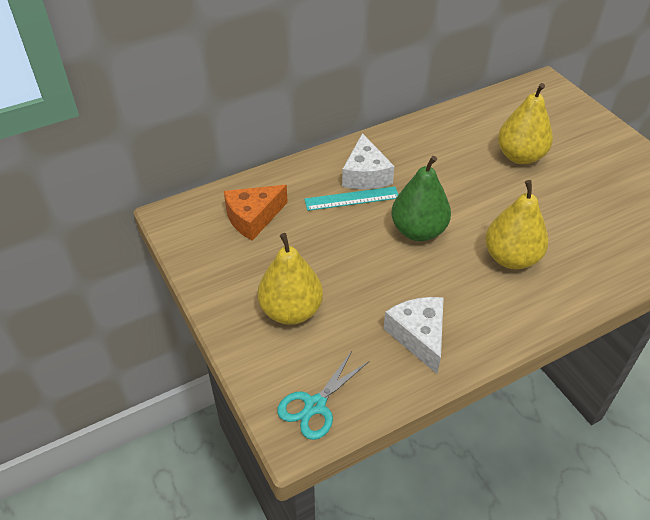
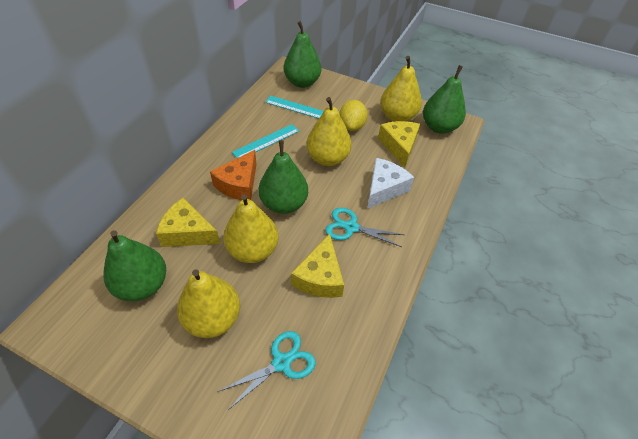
green pear: 1 -> 4
turquoise ruler: 1 -> 2
turquoise scissors: 1 -> 2
white cheese: 2 -> 1
yellow cheese: 0 -> 3
yellow lemon: 0 -> 1
yellow pear: 3 -> 4

